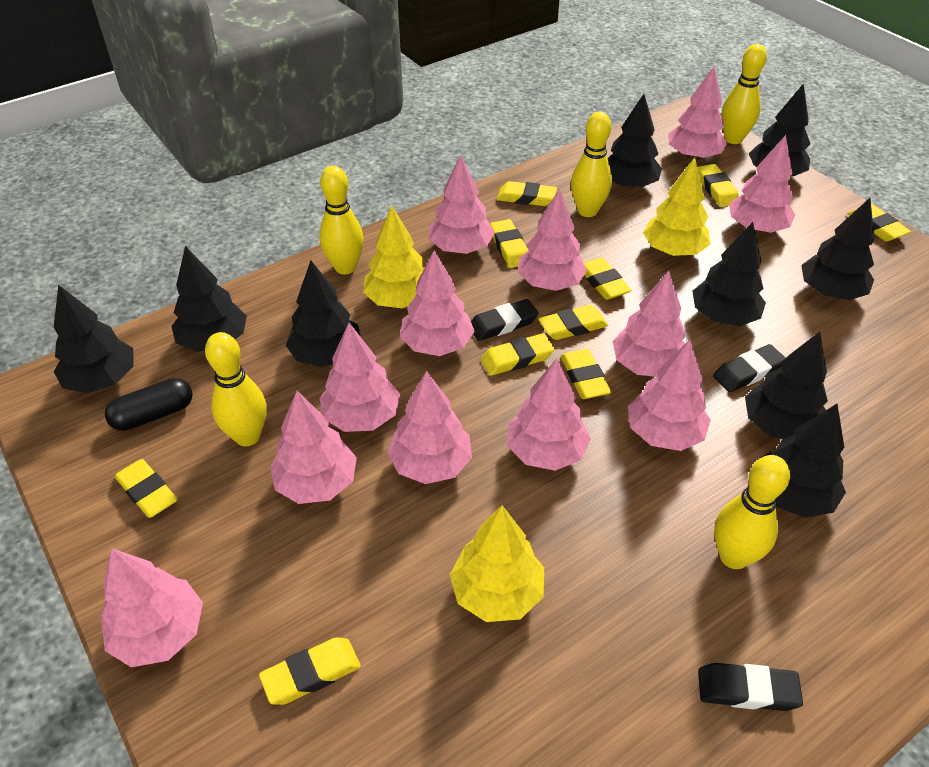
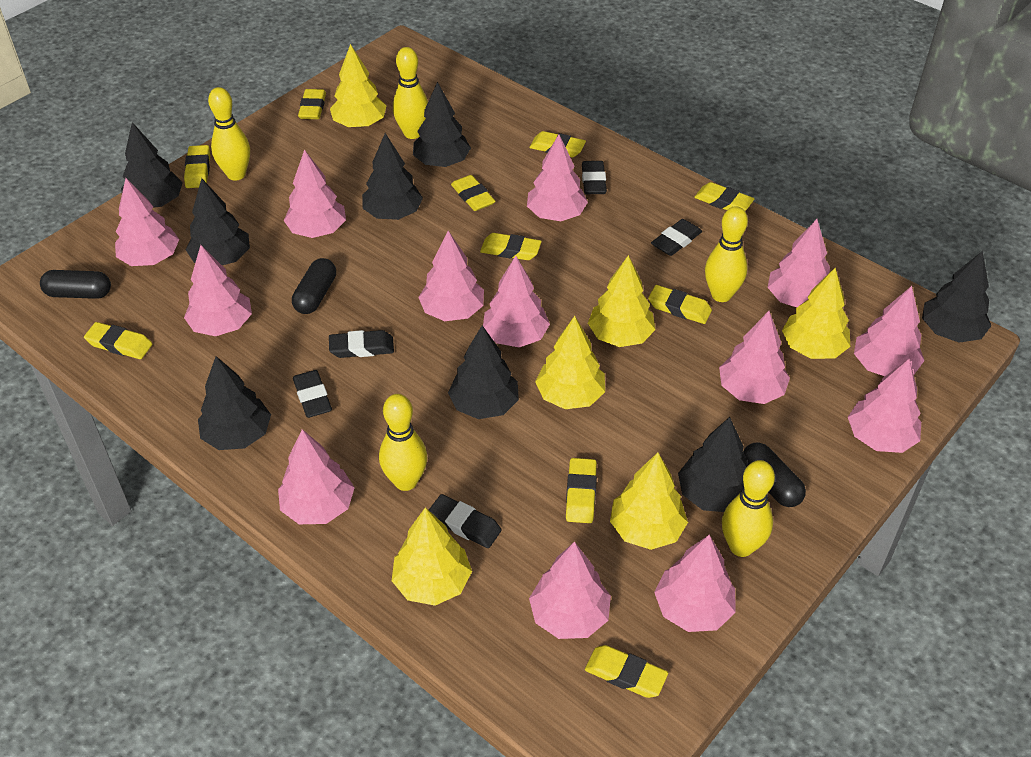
black capsule: 1 -> 3
black eraser: 3 -> 5
black tree: 9 -> 8
pink tree: 12 -> 13
yellow tree: 3 -> 6

